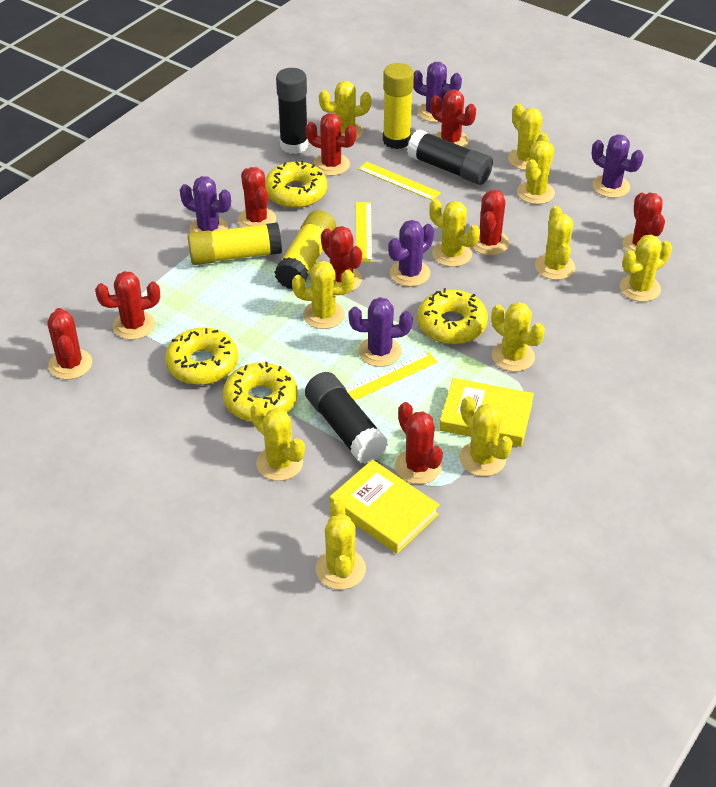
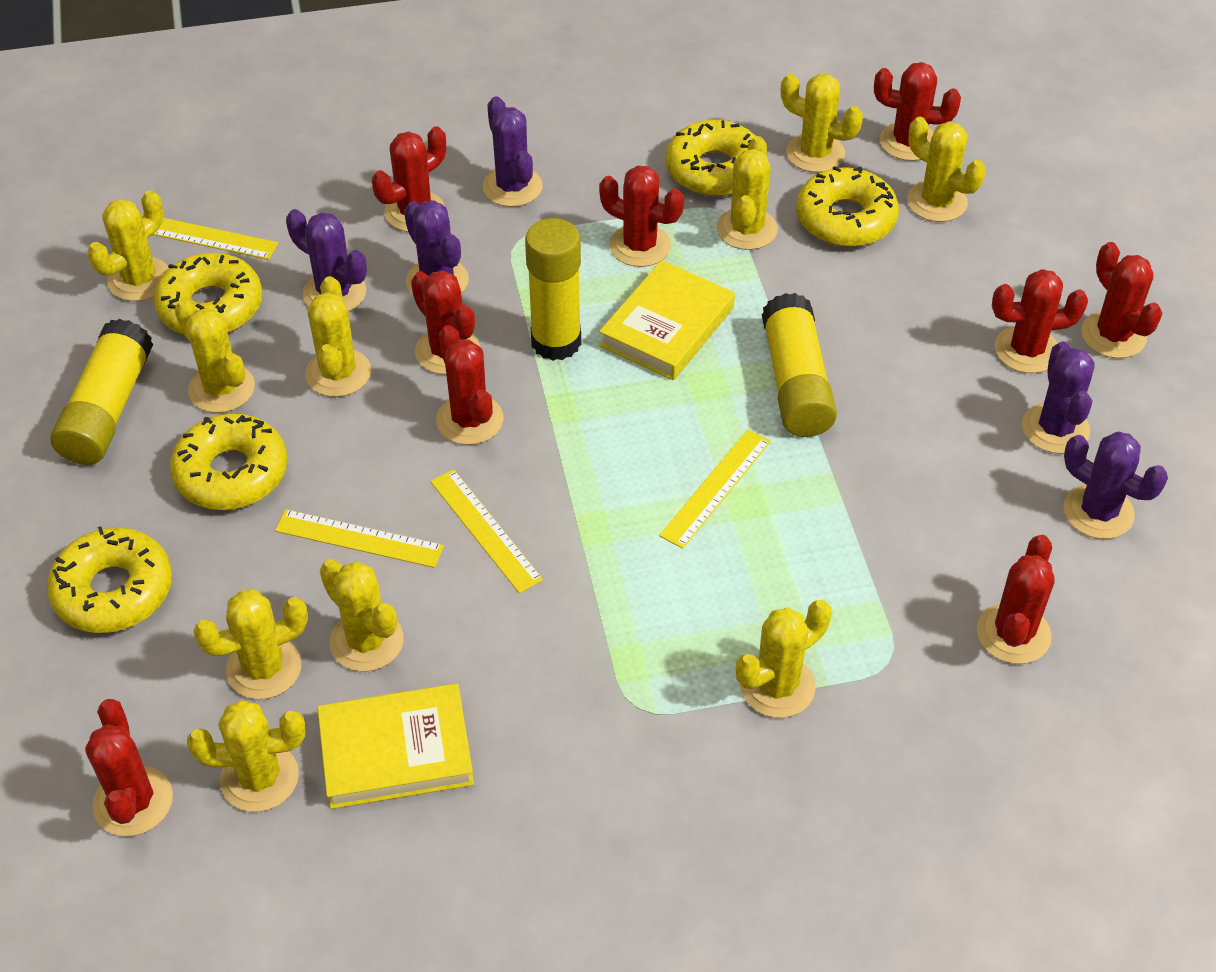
black glue stick: 3 -> 0
yellow cactus: 11 -> 10
yellow donut: 4 -> 5
yellow ruler: 3 -> 4

